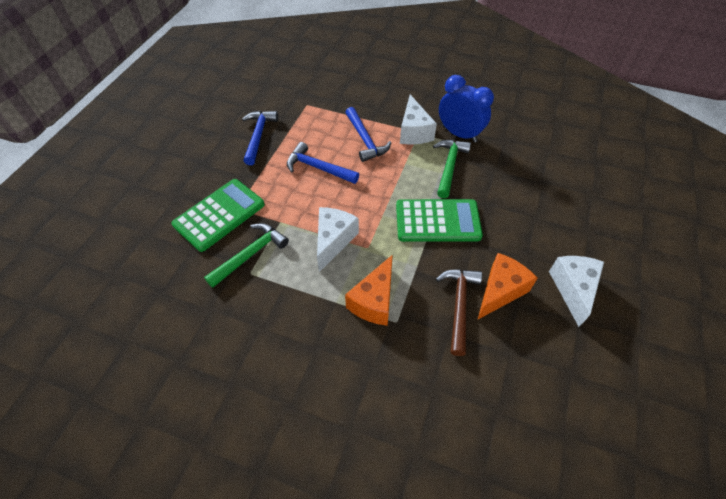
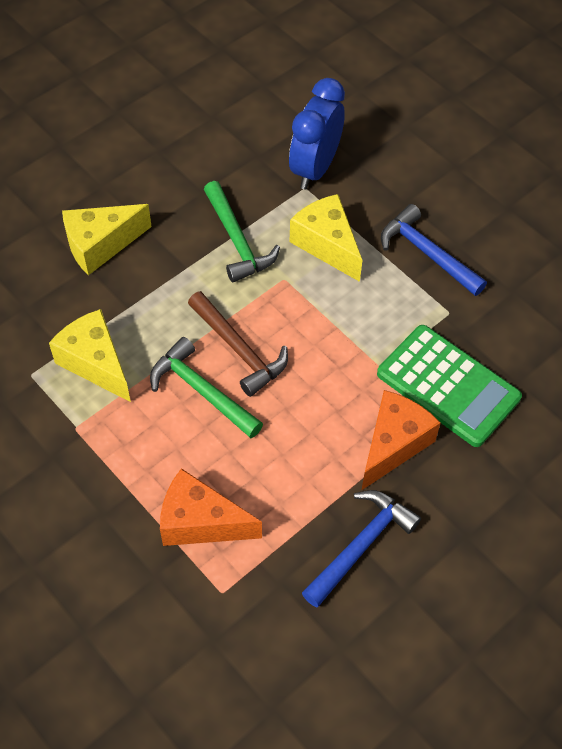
blue hammer: 3 -> 2
green calculator: 2 -> 1
white cheese: 3 -> 0
yellow cheese: 0 -> 3

